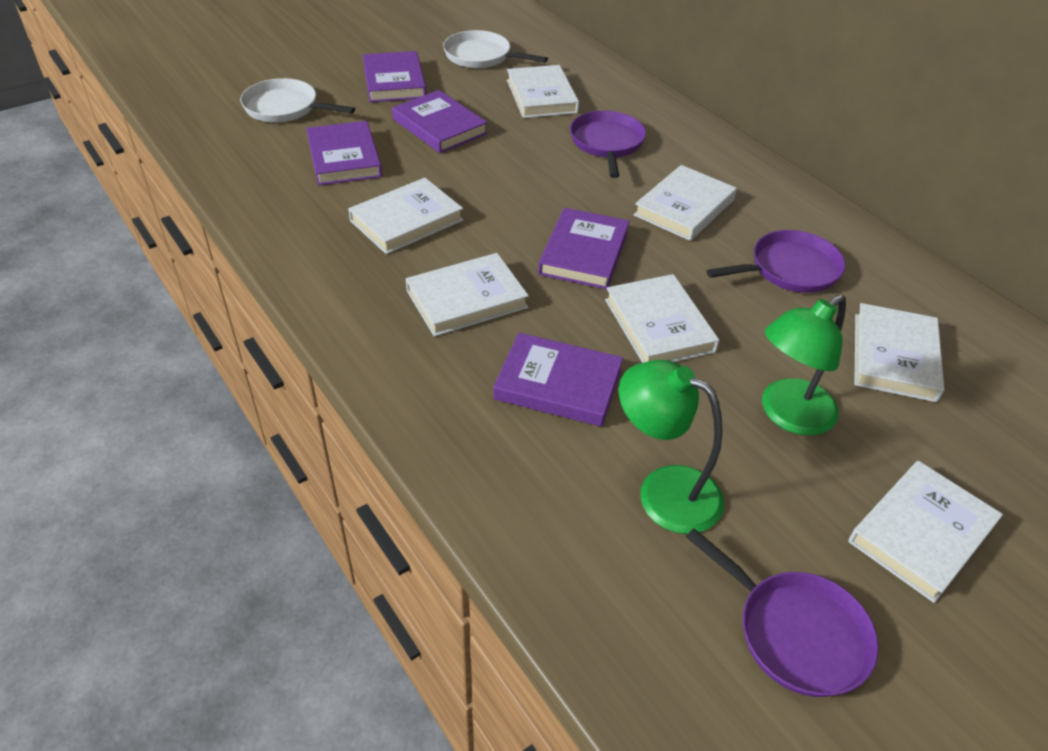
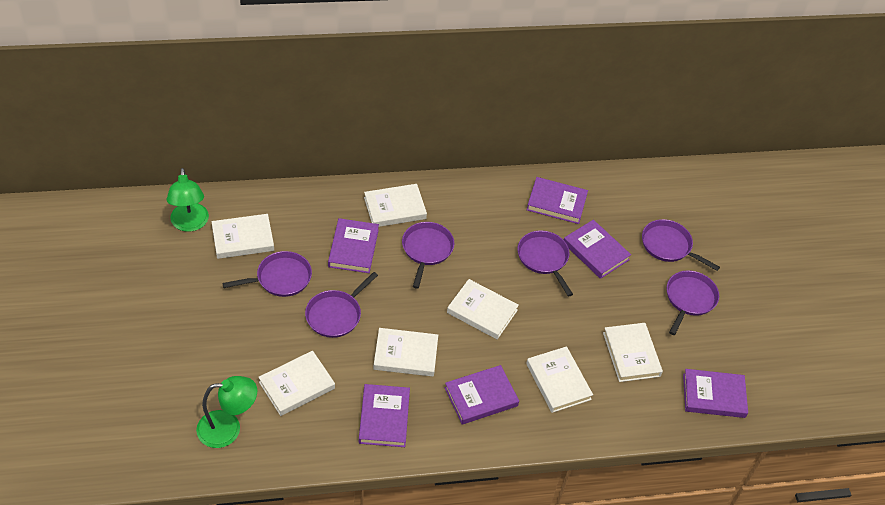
purple book: 5 -> 6
purple pan: 3 -> 6
white pan: 2 -> 0

